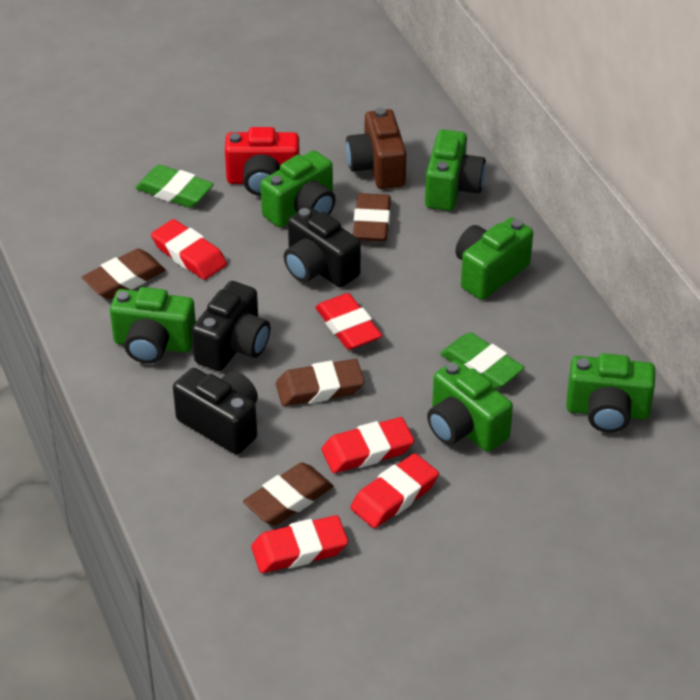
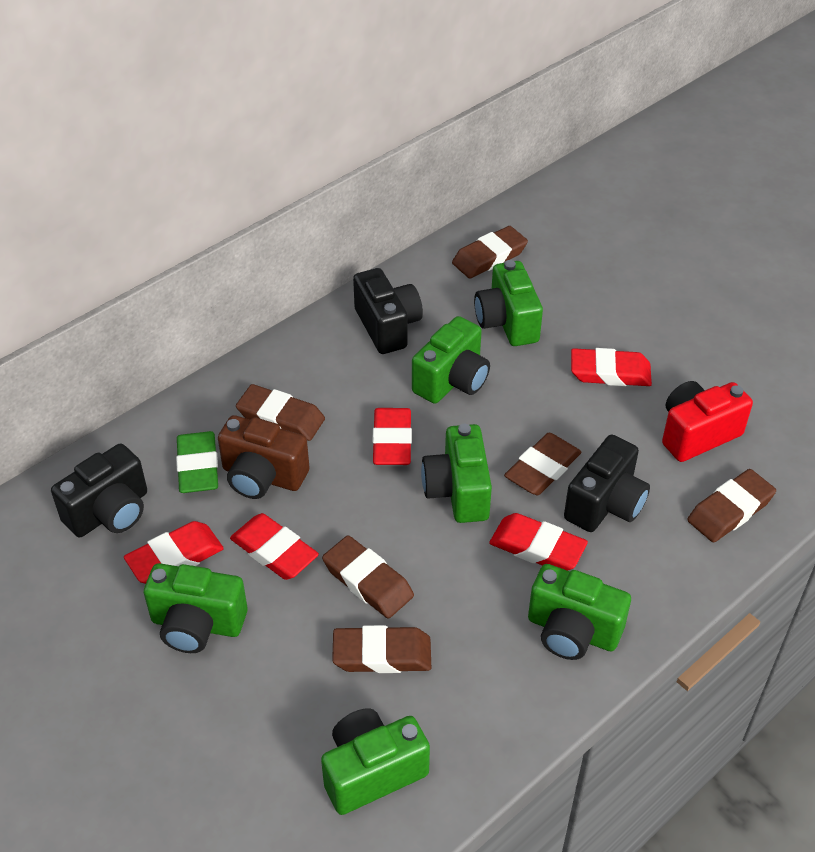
brown eraser: 4 -> 6
green eraser: 2 -> 1

